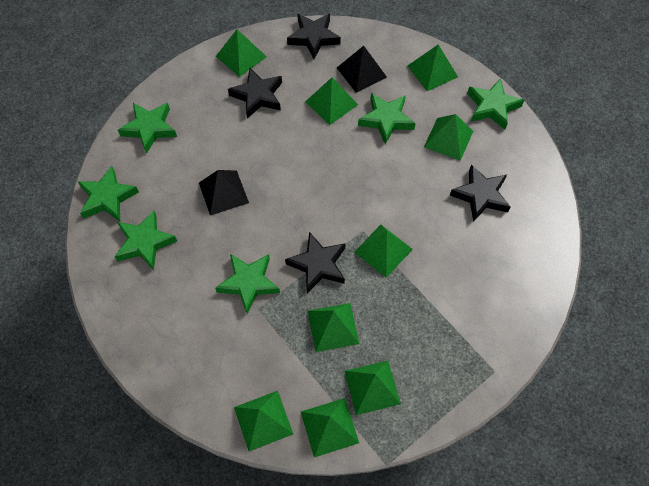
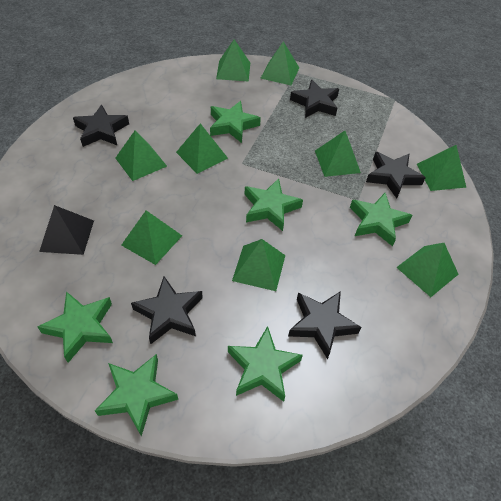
black pyramid: 2 -> 1
black star: 4 -> 5

